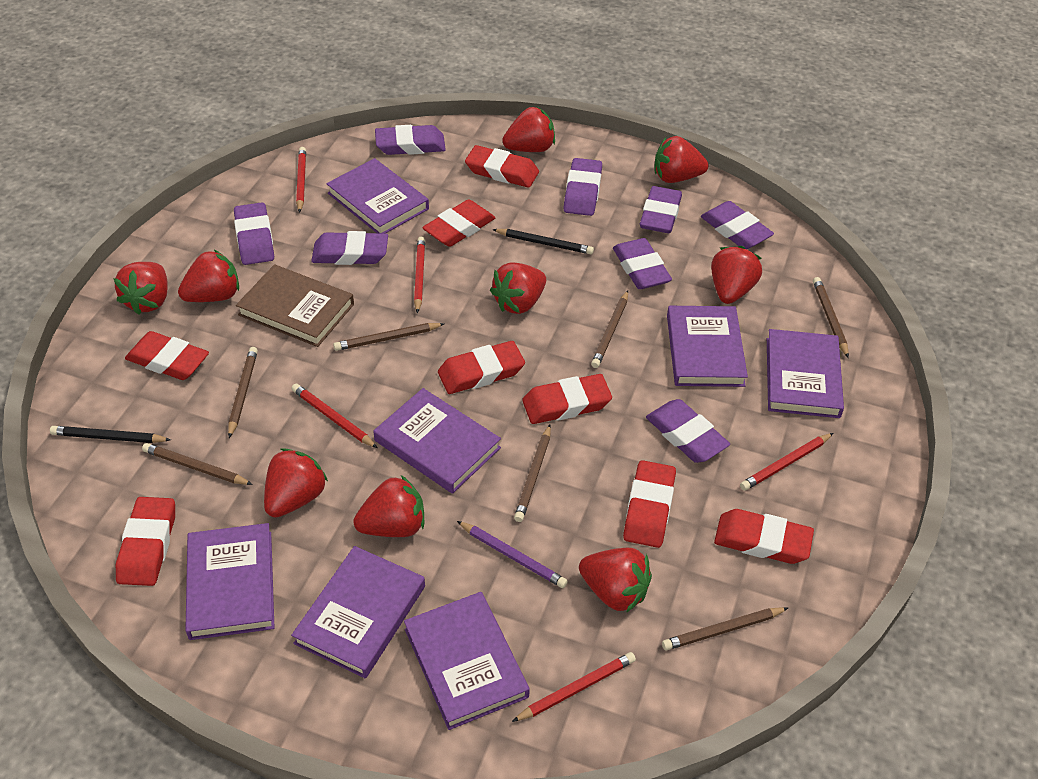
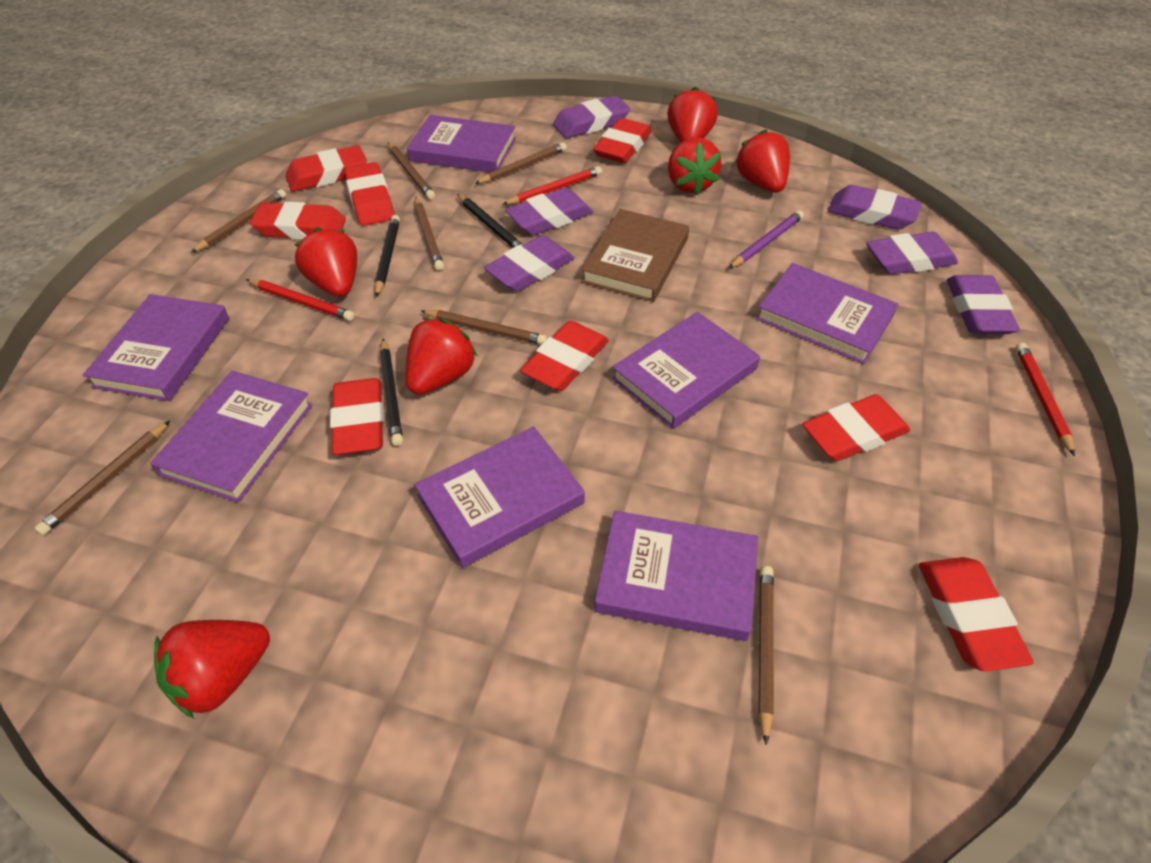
black pencil: 2 -> 3
purple eraser: 8 -> 6
red pencil: 5 -> 3
red strawberry: 9 -> 6

